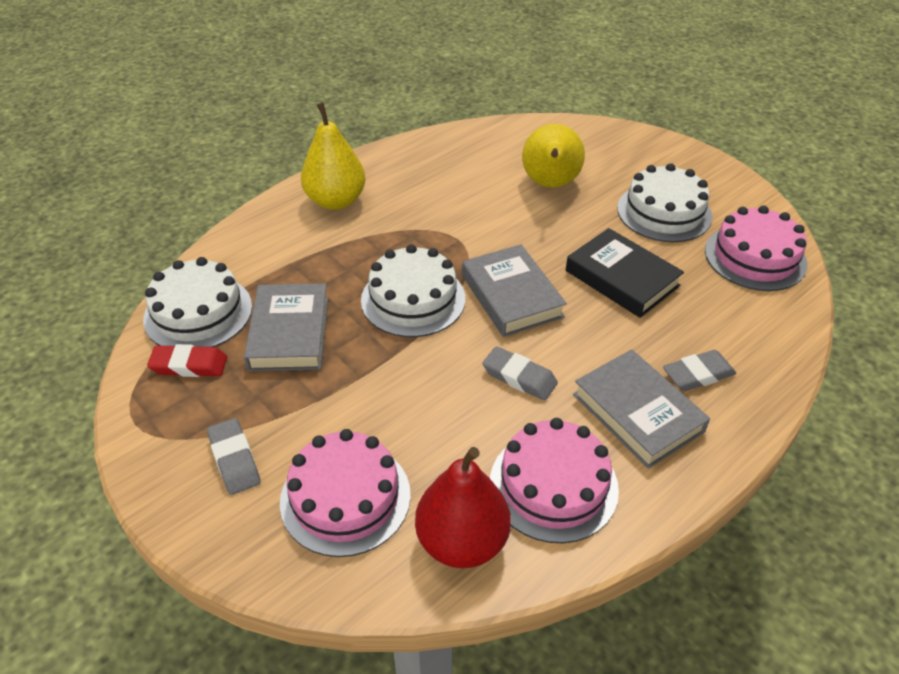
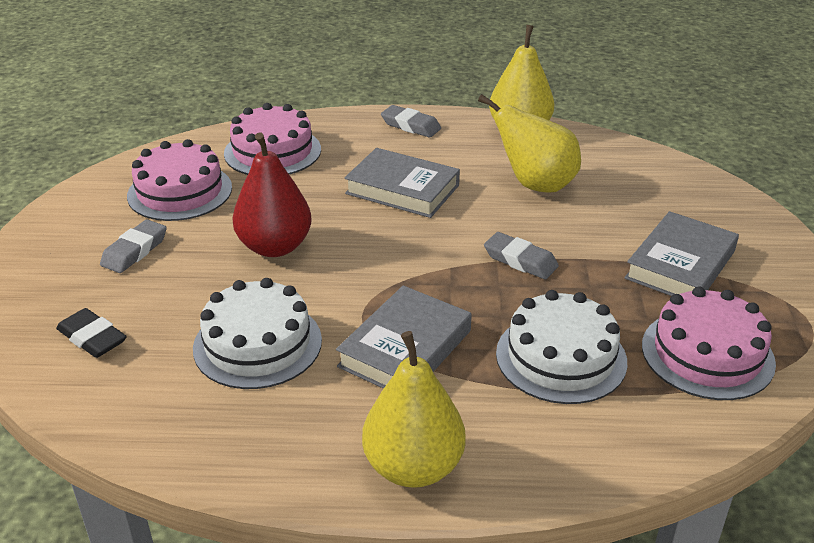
black book: 1 -> 0
black eraser: 0 -> 1
red eraser: 1 -> 0
white cake: 3 -> 2
yellow pear: 2 -> 3

